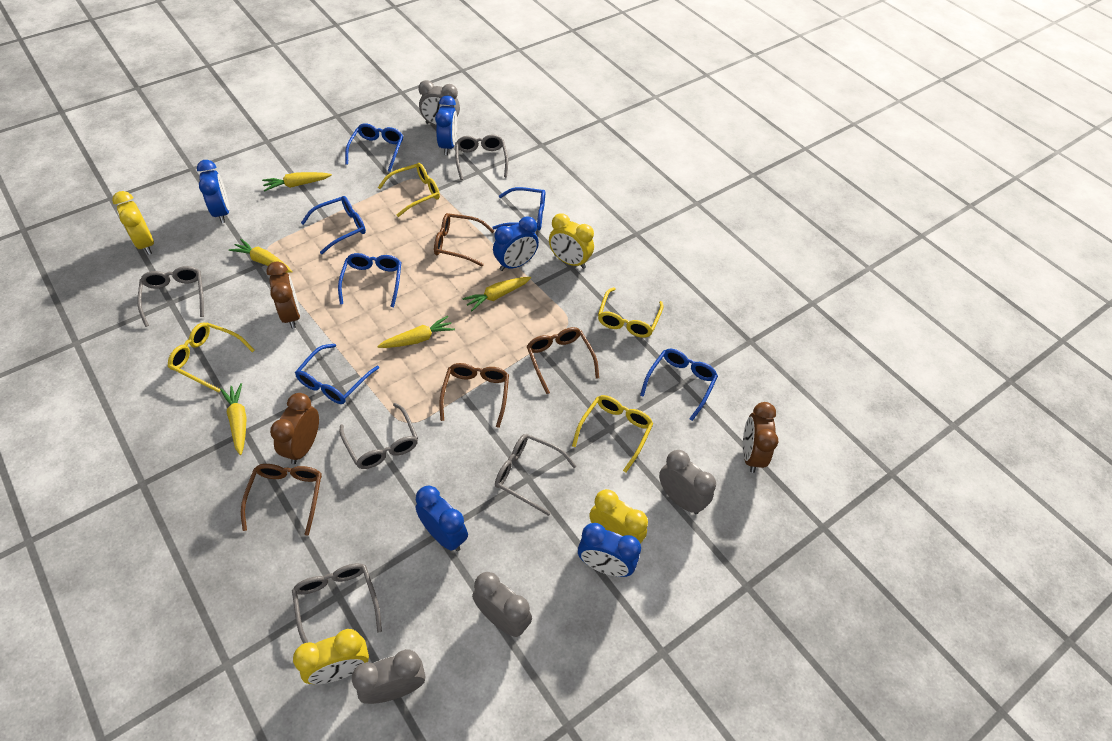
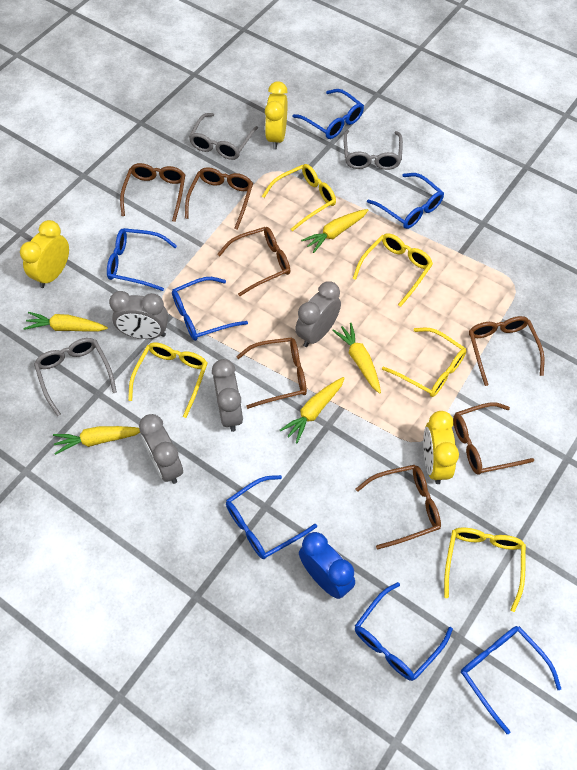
blue clock: 5 -> 1
blue glasses: 6 -> 7
brown clock: 3 -> 0
brown glasses: 4 -> 7
grey glasses: 5 -> 3
yellow clock: 4 -> 3
yellow glasses: 4 -> 5

